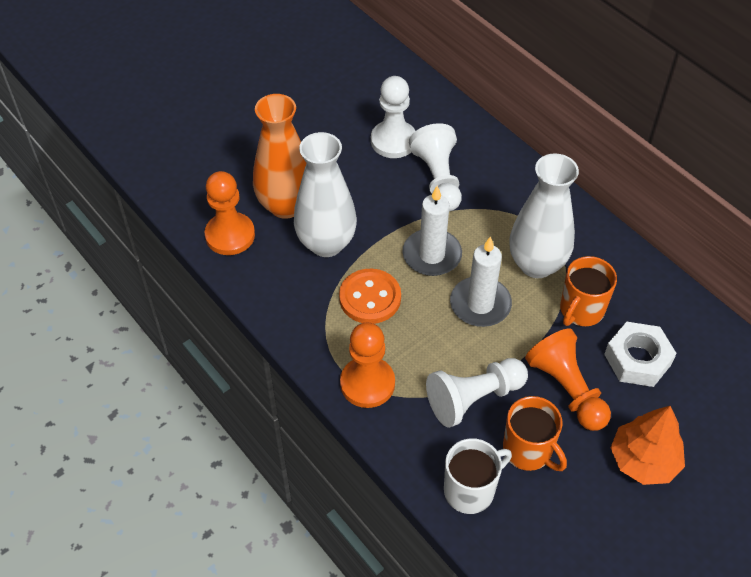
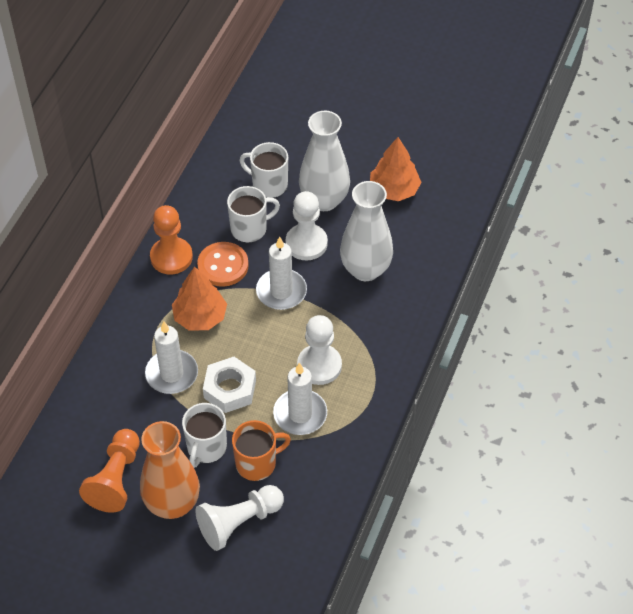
orange mug: 2 -> 1
orange pawn: 3 -> 2
orange tree: 1 -> 2
white candle: 2 -> 3
white mug: 1 -> 3

